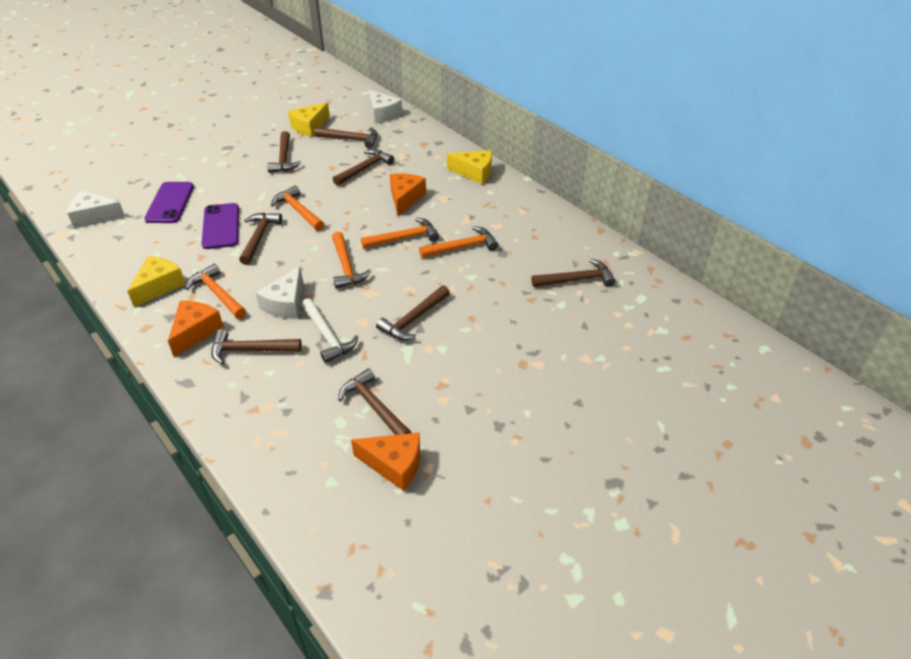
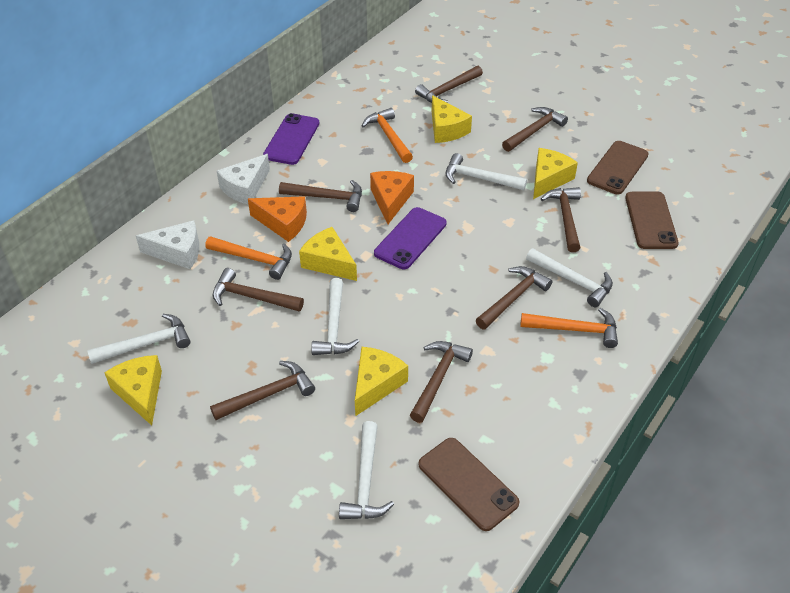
brown phone: 0 -> 3
orange cheese: 3 -> 2
orange hammer: 5 -> 3
white cheese: 3 -> 2
white hammer: 1 -> 5
yellow cheese: 3 -> 5

